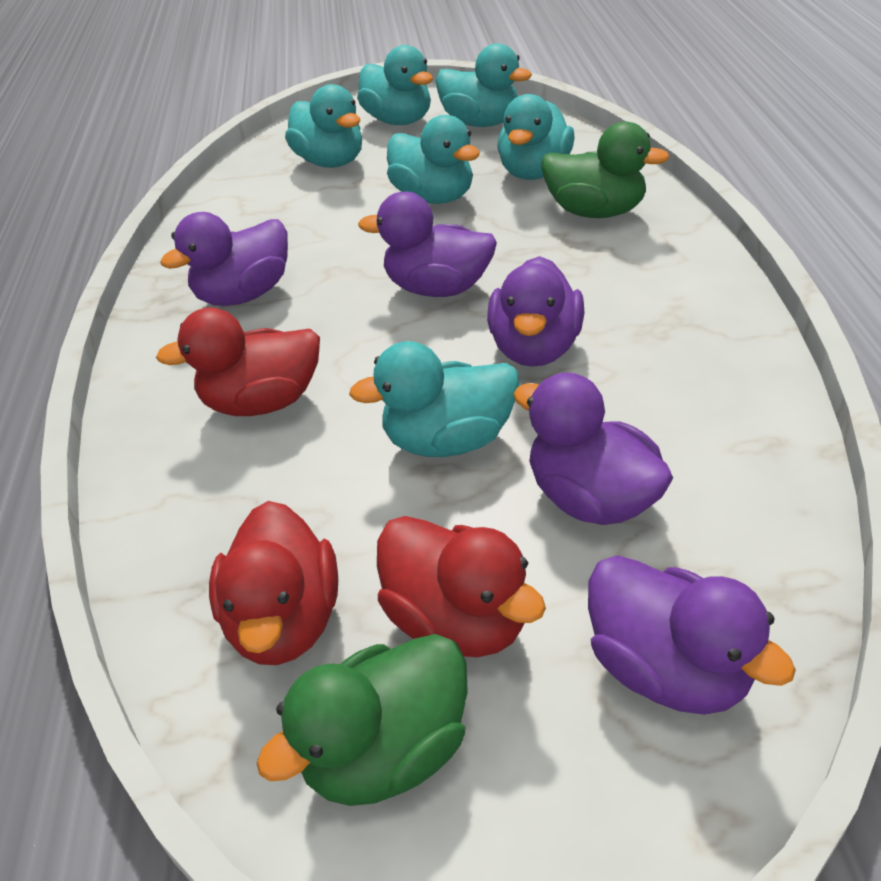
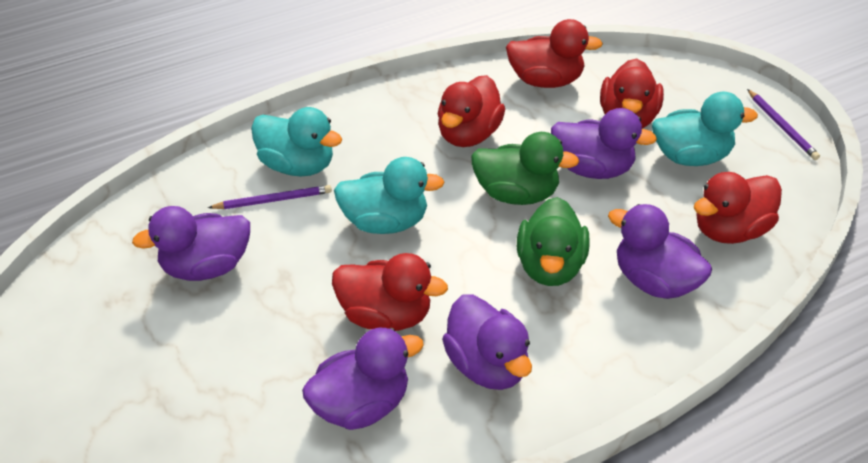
purple pencil: 0 -> 2
red duck: 3 -> 5
turquoise duck: 6 -> 3

